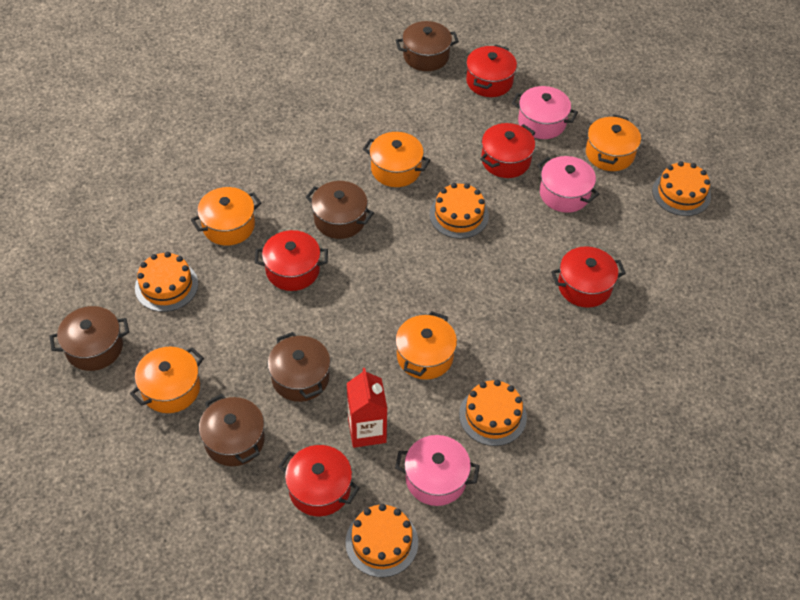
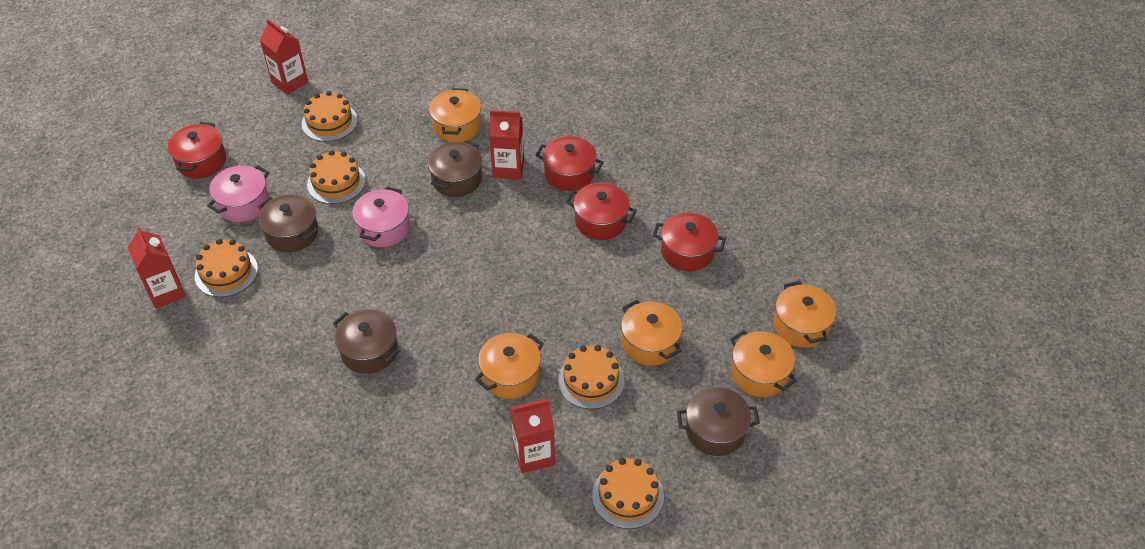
brown pot: 5 -> 4
pink pot: 3 -> 2
red carton: 1 -> 4
red pot: 5 -> 4

